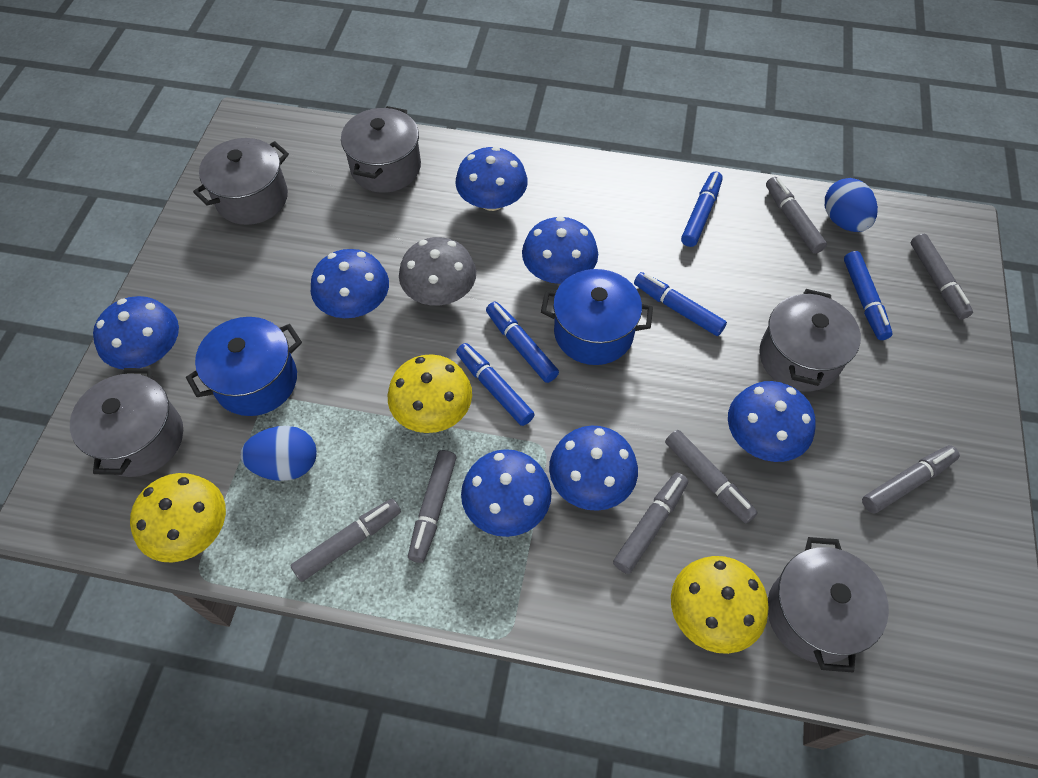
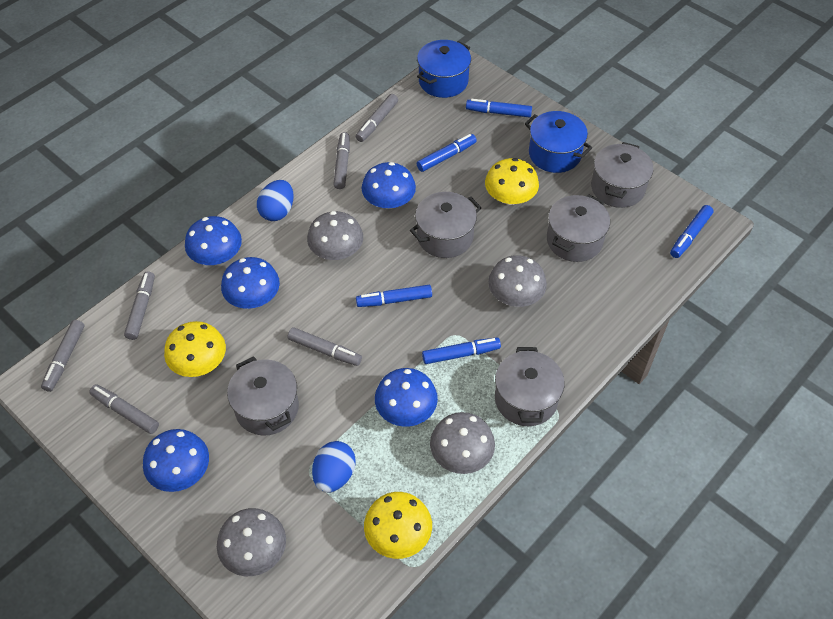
blue mushroom: 7 -> 5
grey marker: 7 -> 6
grey mushroom: 1 -> 4

